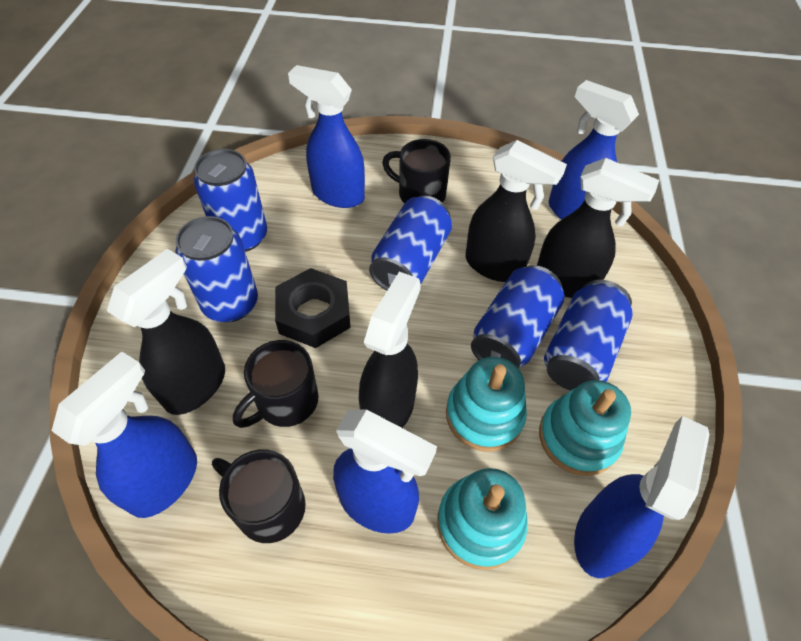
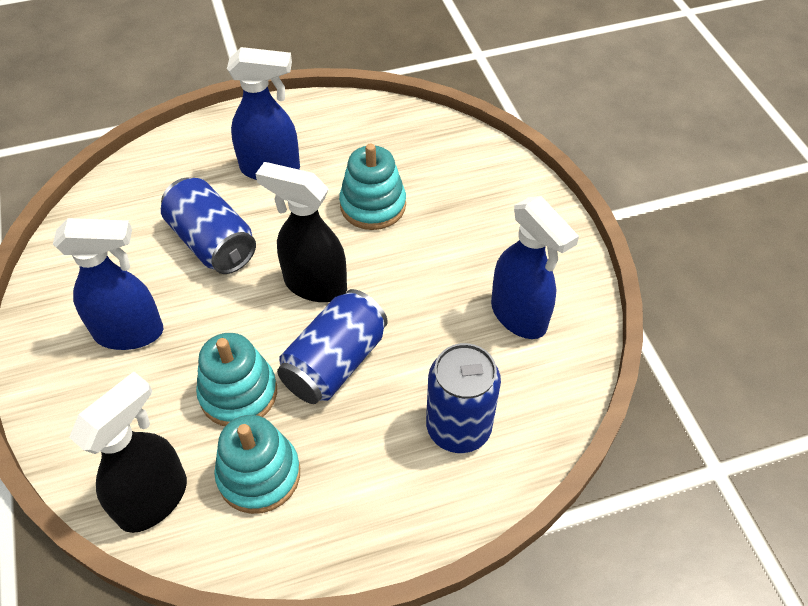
black mug: 3 -> 0
black nut: 1 -> 0
black spray bottle: 4 -> 2
blue can: 5 -> 3
blue spray bottle: 5 -> 3

